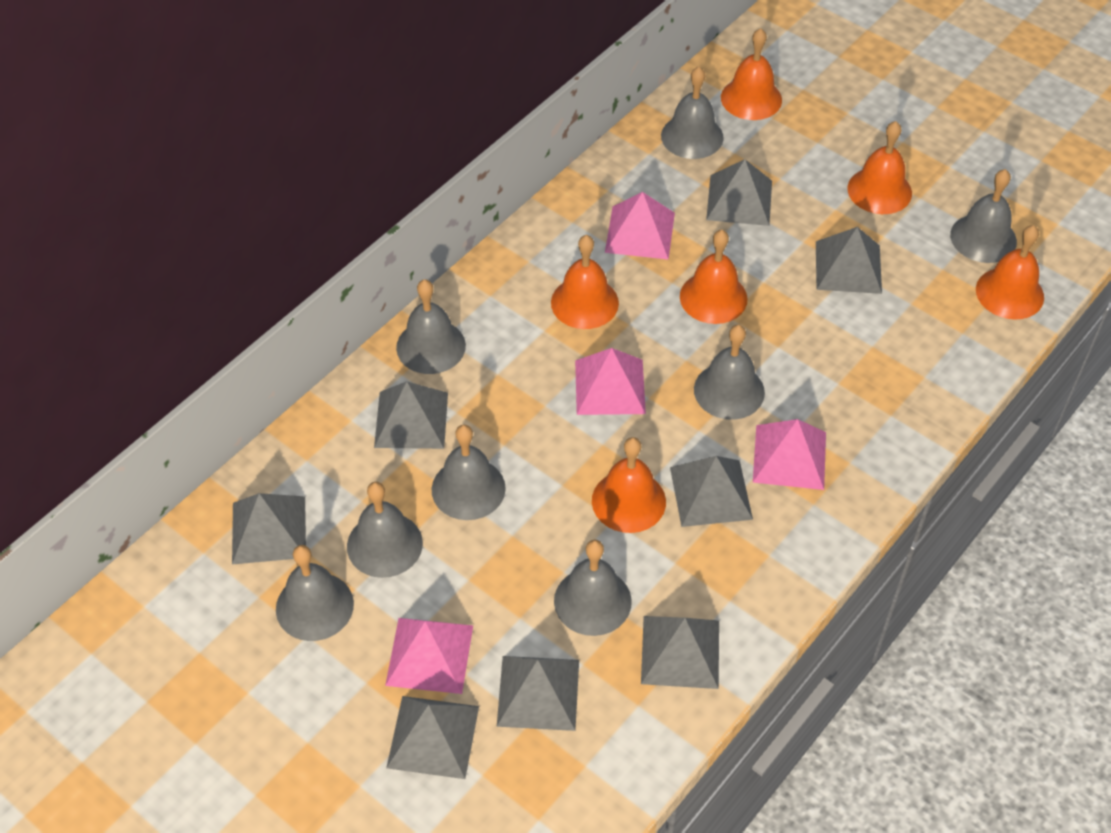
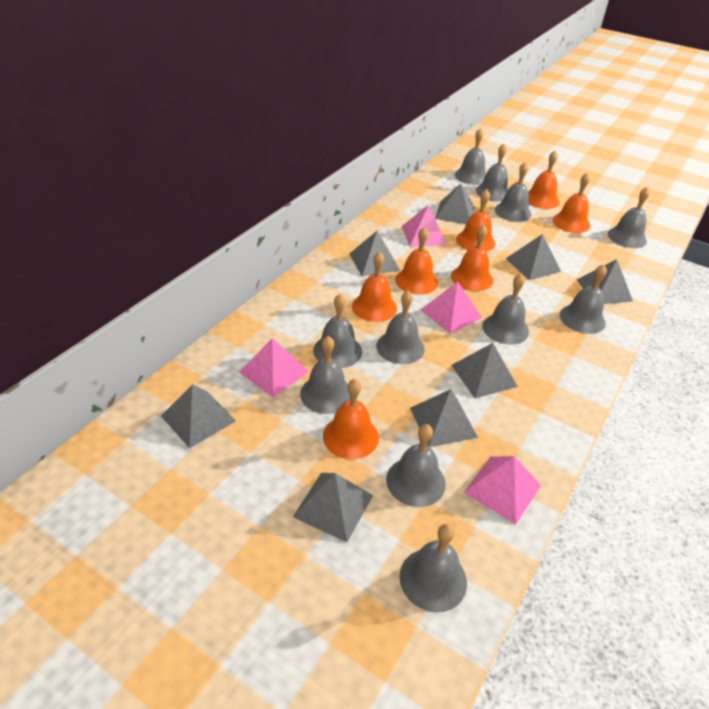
grey bell: 8 -> 11
orange bell: 6 -> 7

